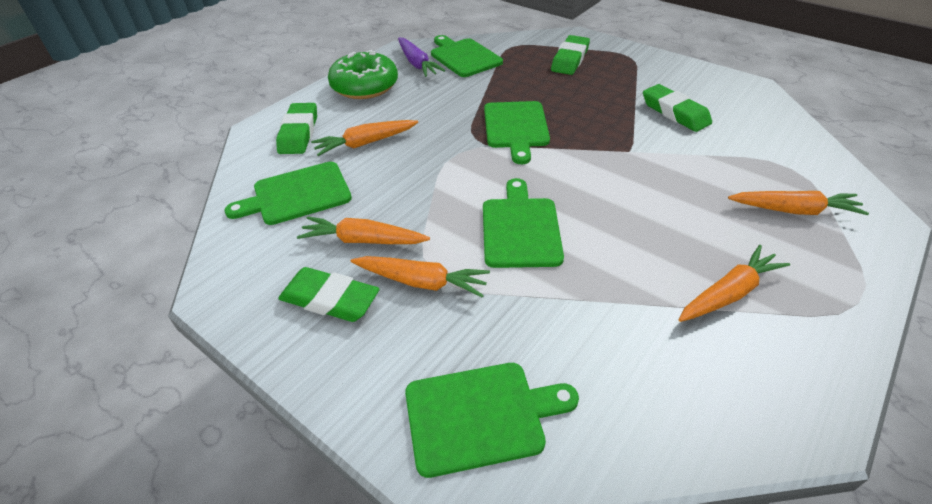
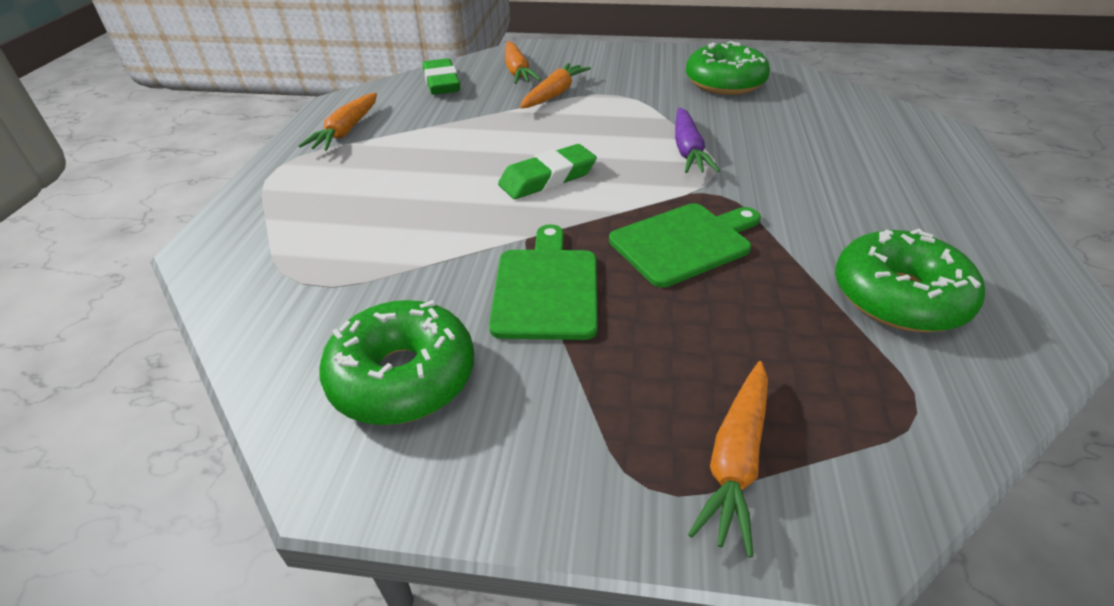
green cutting board: 5 -> 2
green donut: 1 -> 3
green eraser: 4 -> 2
orange carrot: 5 -> 4

